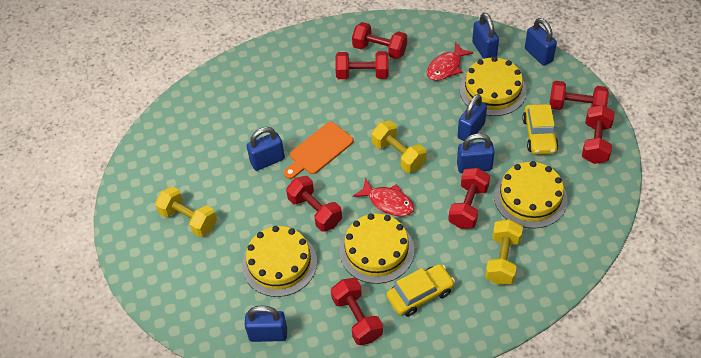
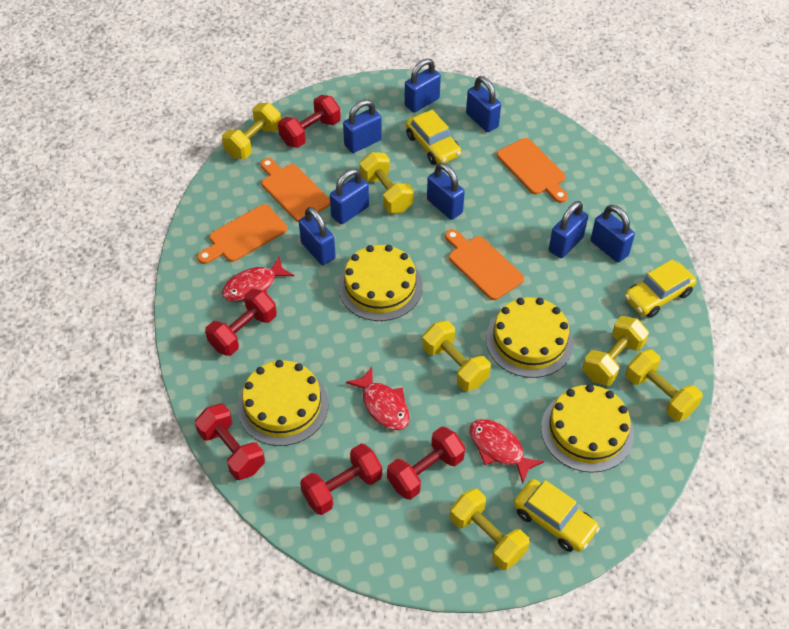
blue padlock: 6 -> 8
orange cutting board: 1 -> 4
red dumbbell: 7 -> 5
red fish: 2 -> 3
yellow car: 2 -> 3
yellow dumbbell: 3 -> 6

